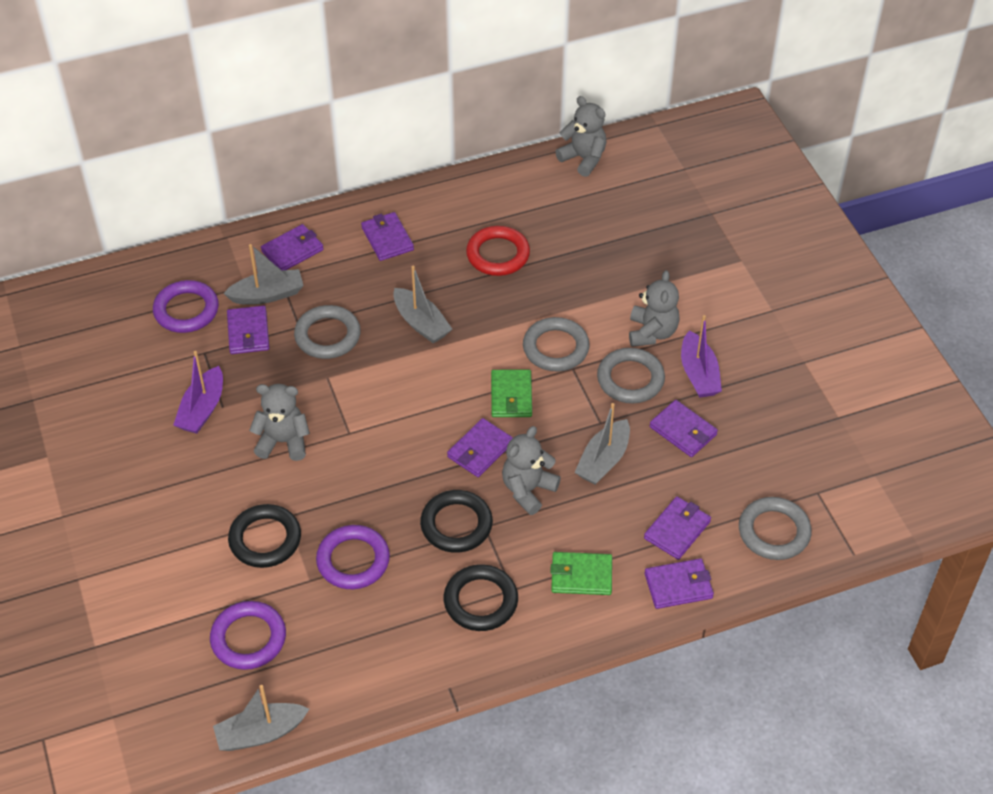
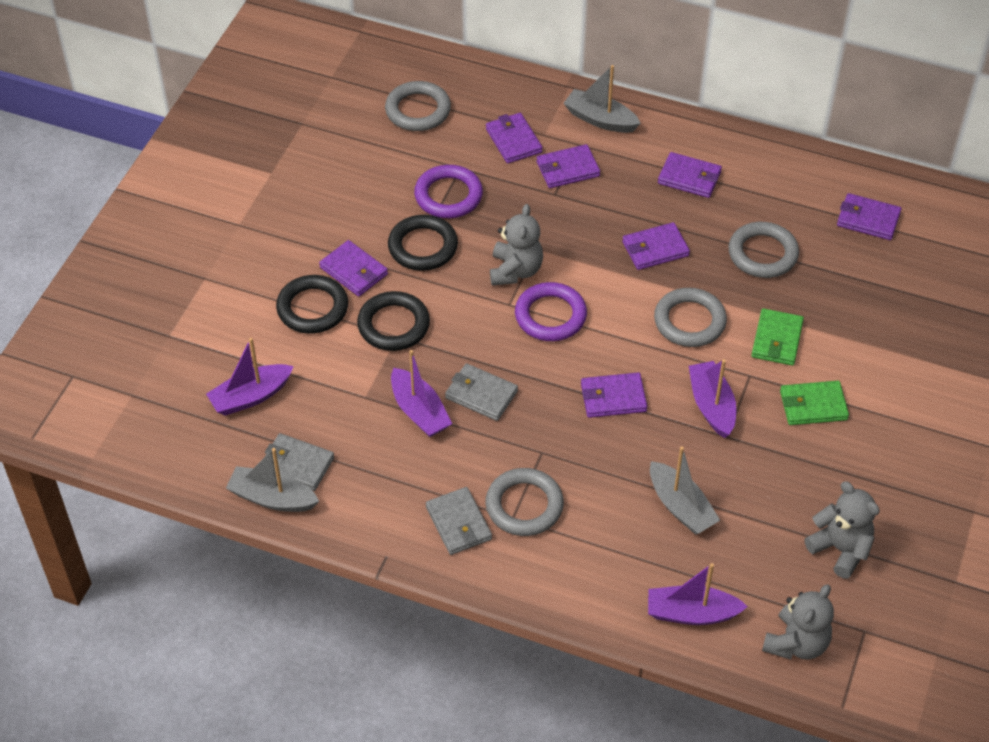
grey boat: 4 -> 3
grey teddy bear: 4 -> 3
grey wallet: 0 -> 3
purple boat: 2 -> 4
purple ring: 3 -> 2
red ring: 1 -> 0

